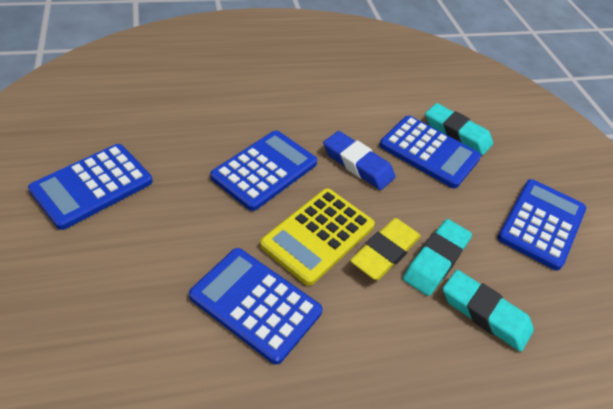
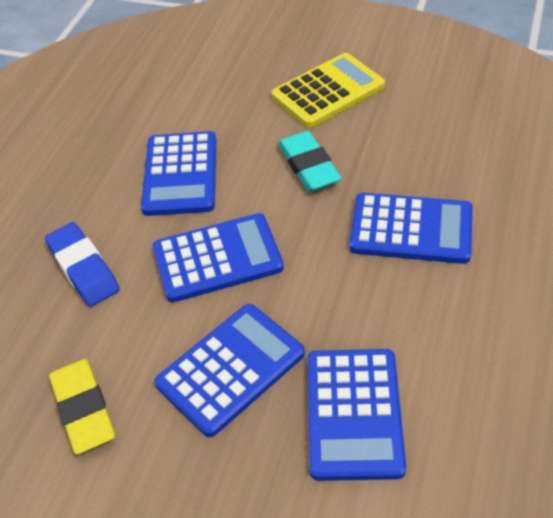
turquoise eraser: 3 -> 1

